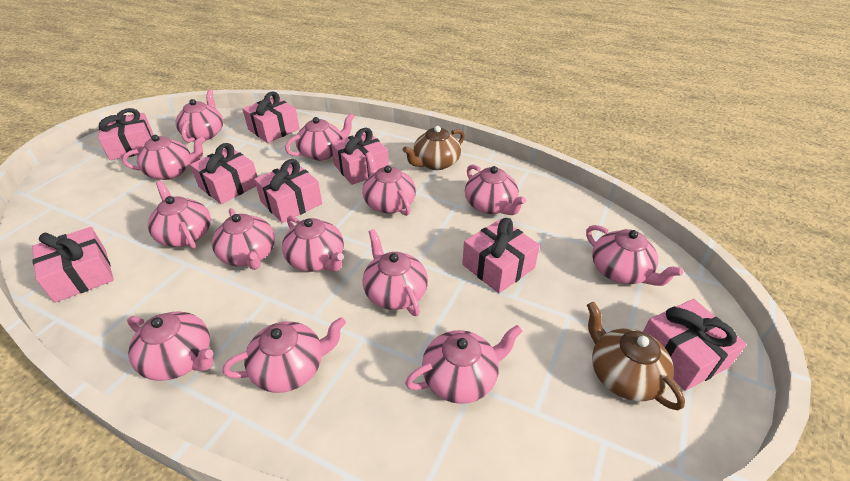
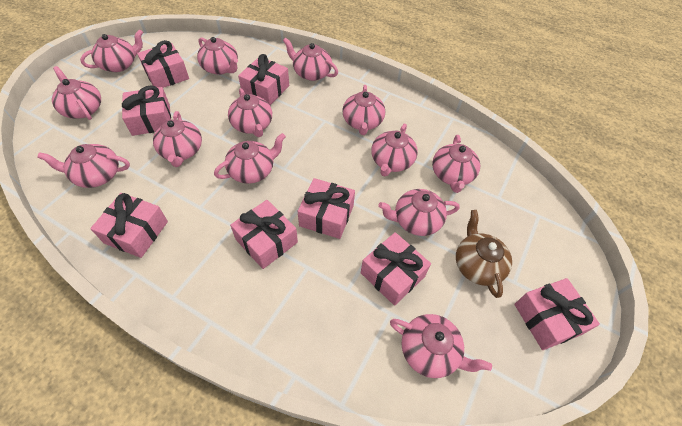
brown teapot: 2 -> 1

